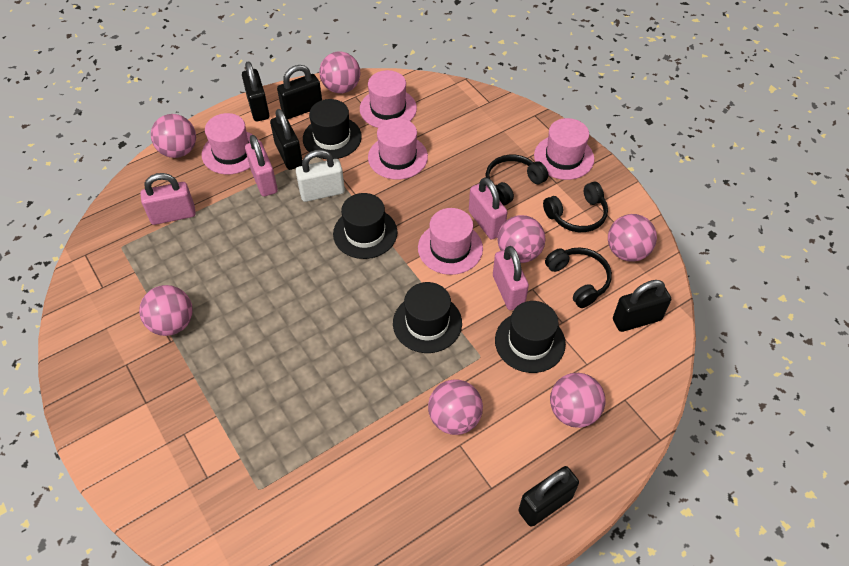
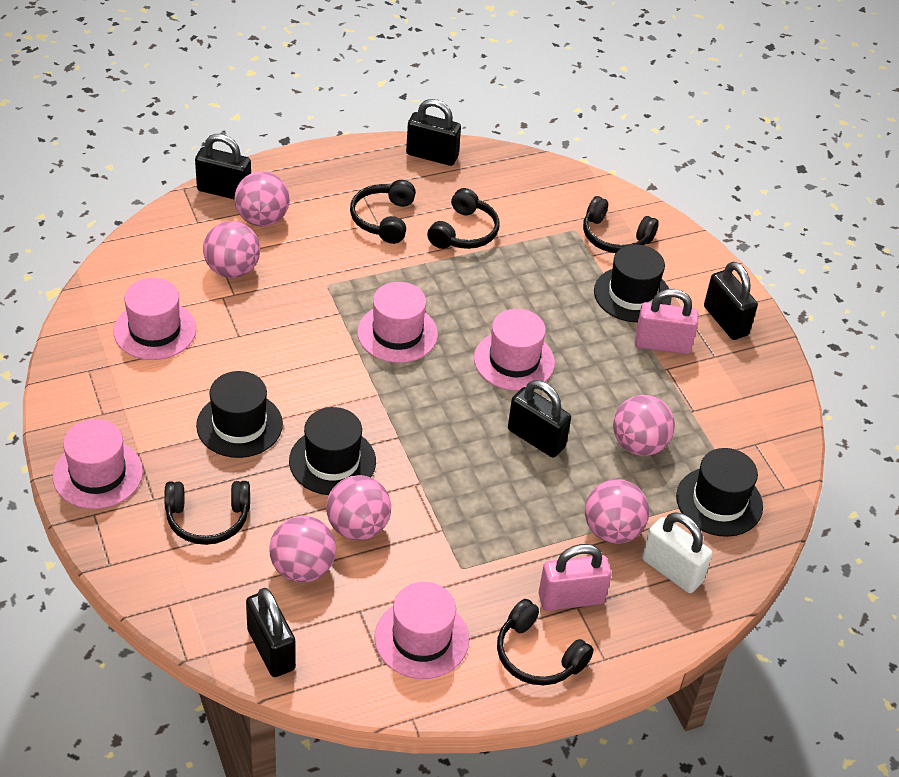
black headphones: 3 -> 5
pink ball: 7 -> 6
pink padlock: 4 -> 2

